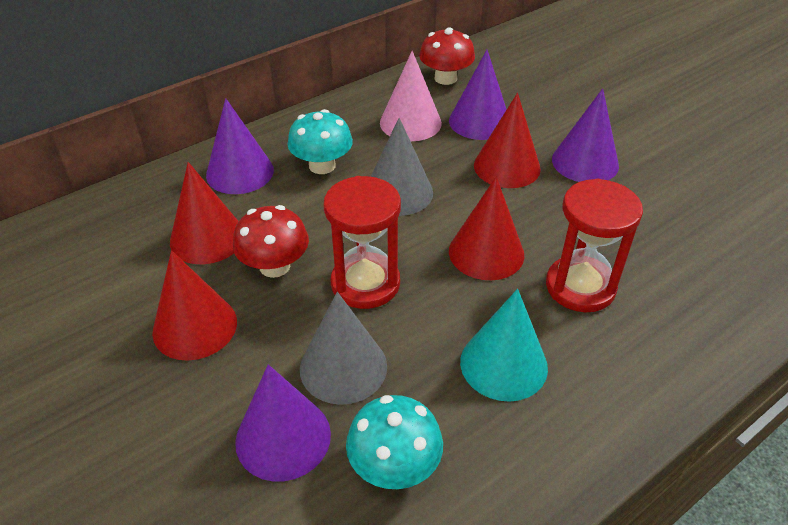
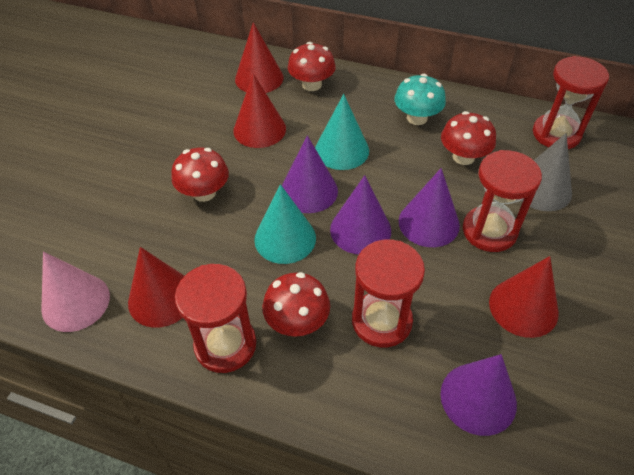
grey cone: 2 -> 1
red hourglass: 2 -> 4
red mushroom: 2 -> 4
turquoise cone: 1 -> 2
turquoise mushroom: 2 -> 1

